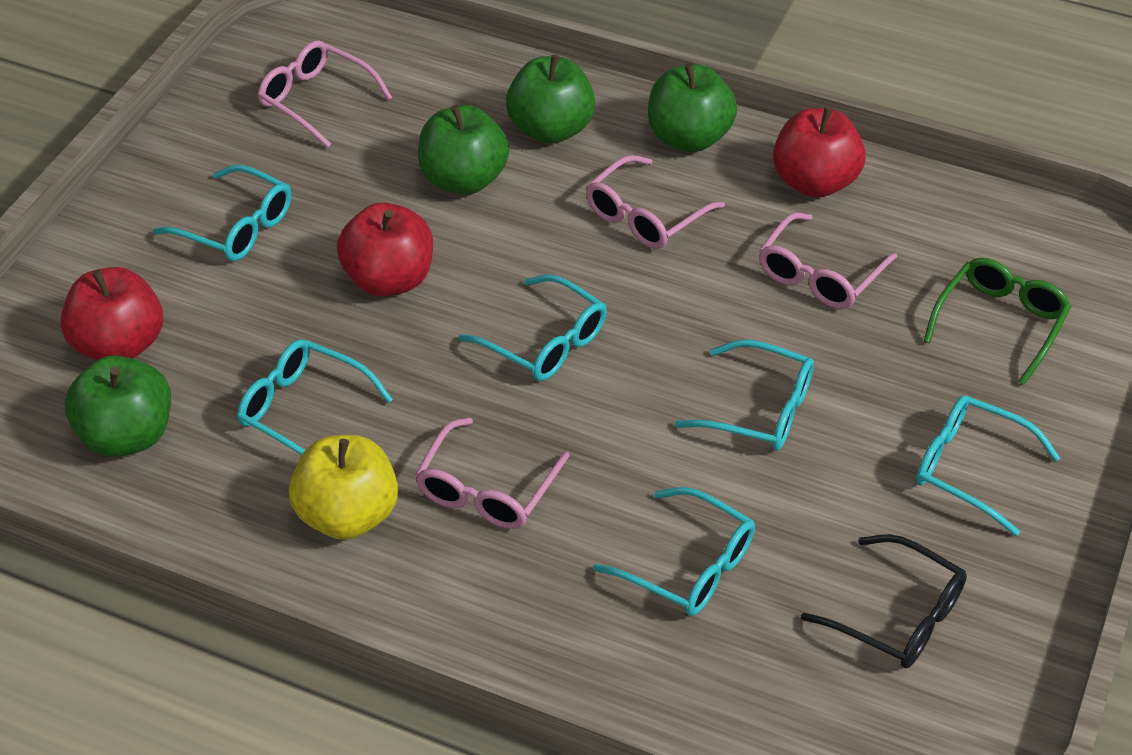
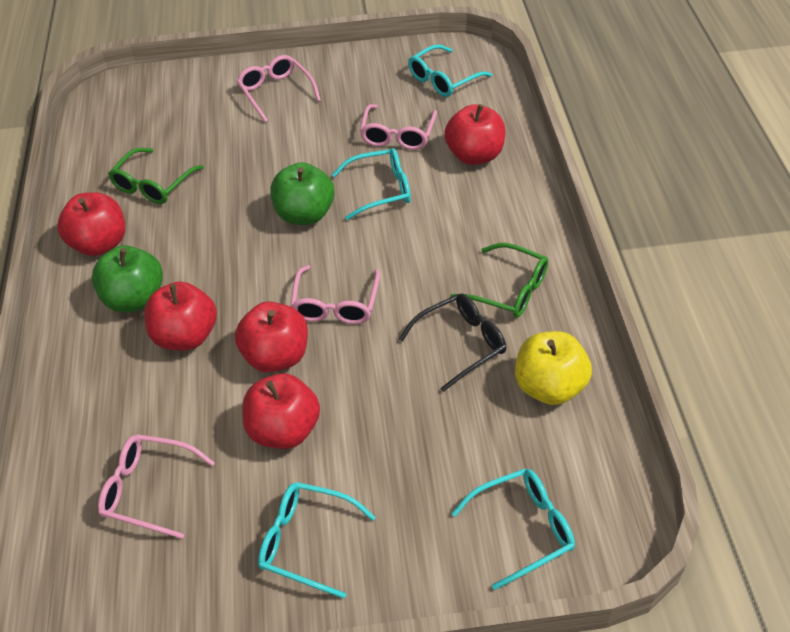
green apple: 4 -> 2
green glasses: 1 -> 2
red apple: 3 -> 5
turquoise glasses: 6 -> 4

